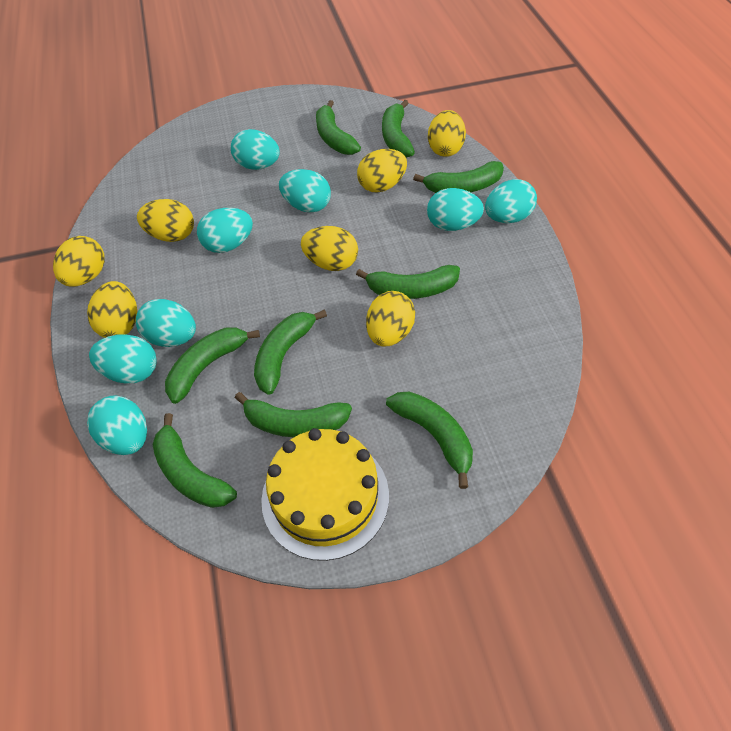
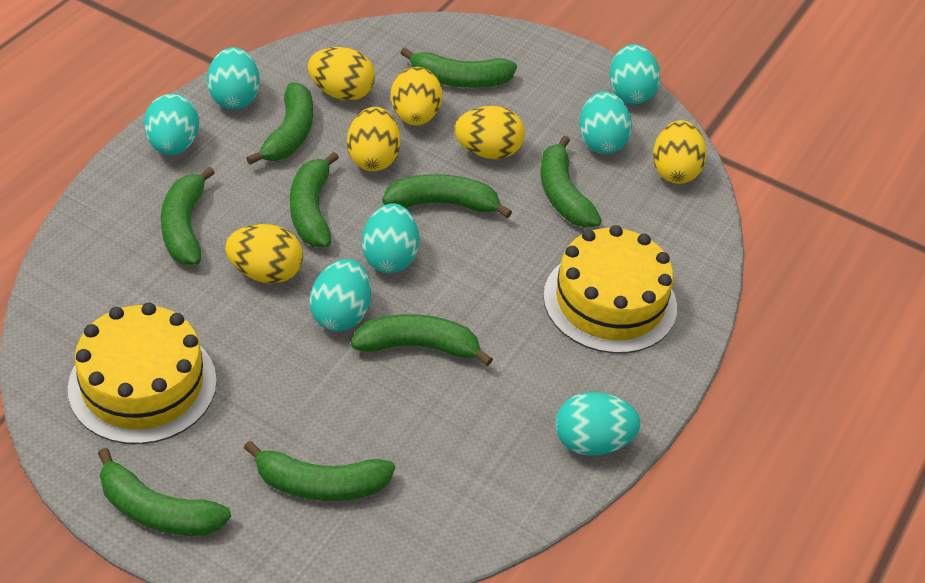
turquoise egg: 8 -> 7
yellow cake: 1 -> 2
yellow egg: 7 -> 6

